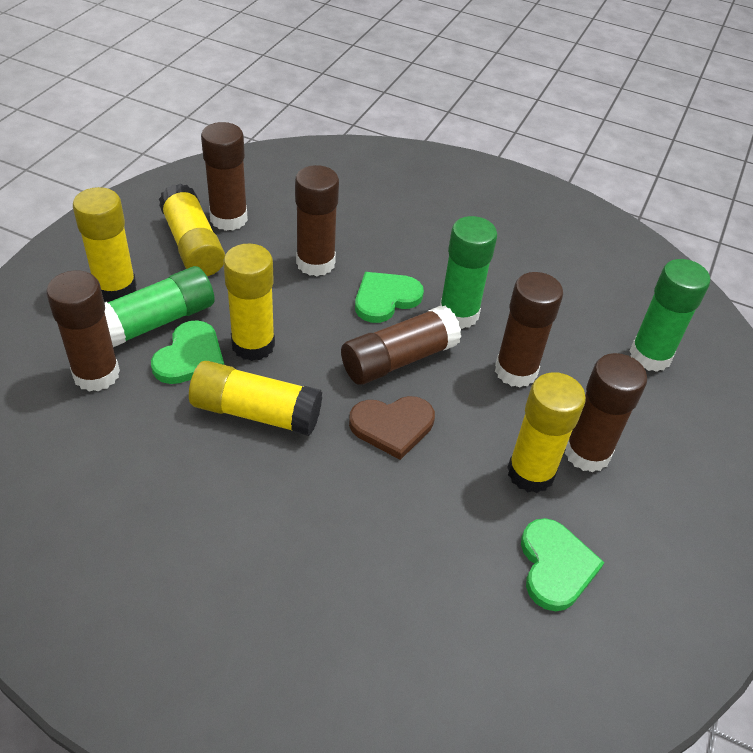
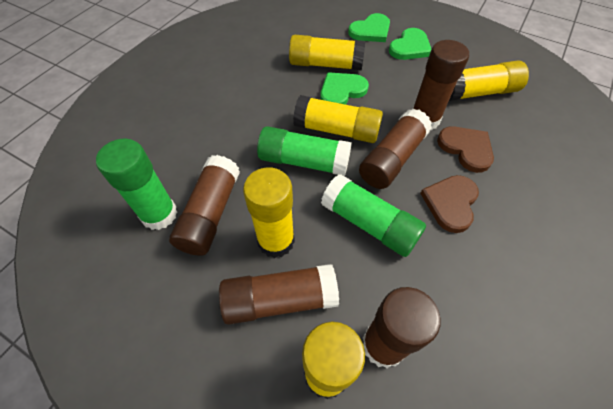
brown glue stick: 6 -> 5
brown heart: 1 -> 2

